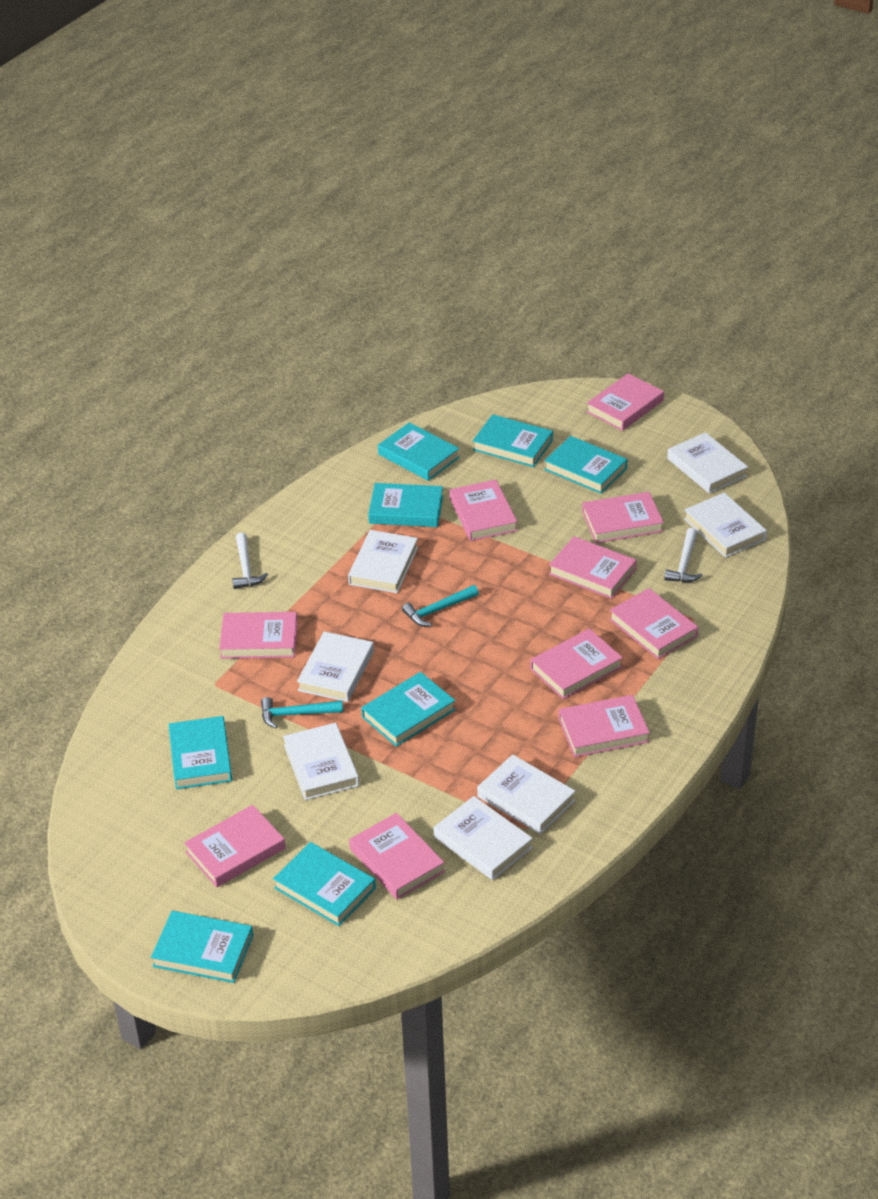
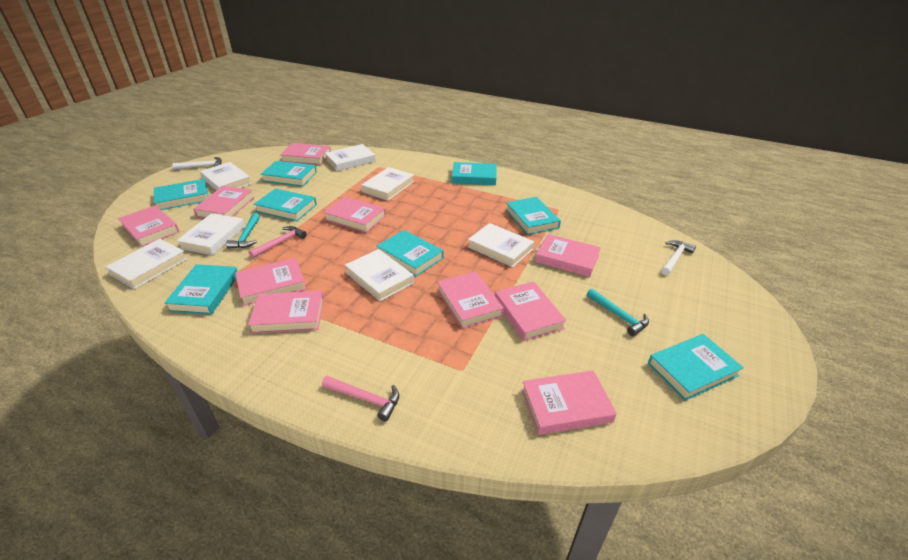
pink hammer: 0 -> 2

